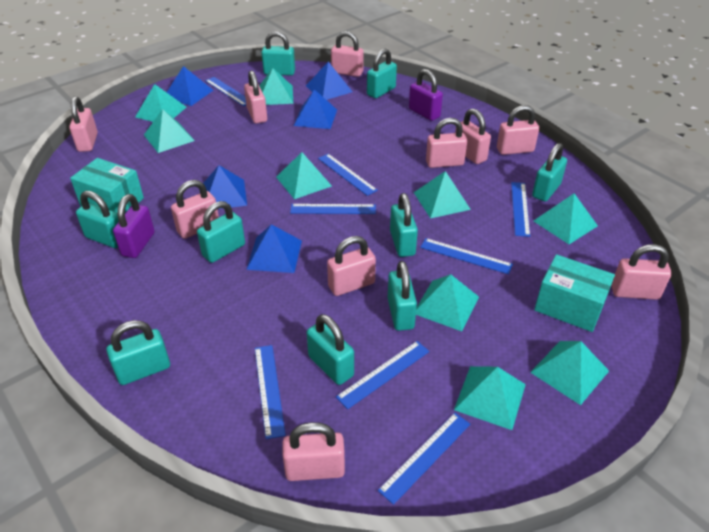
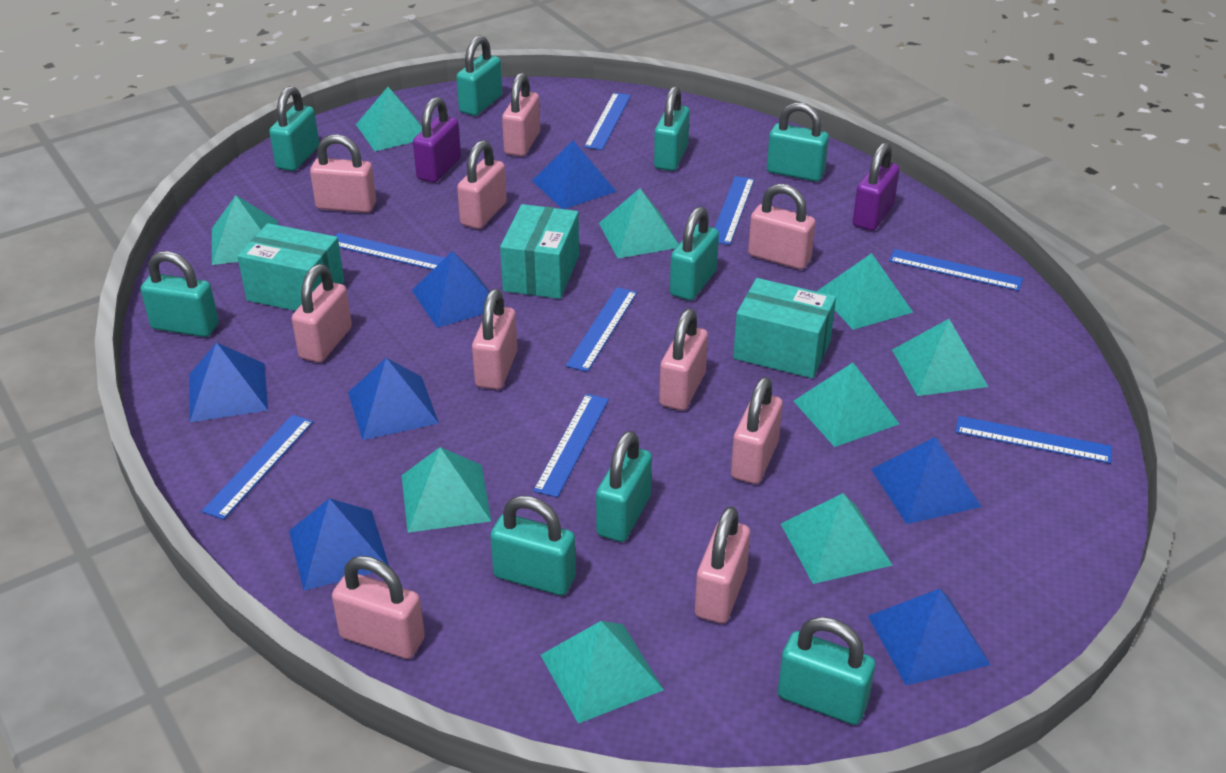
blue pyramid: 5 -> 7
turquoise box: 2 -> 3

